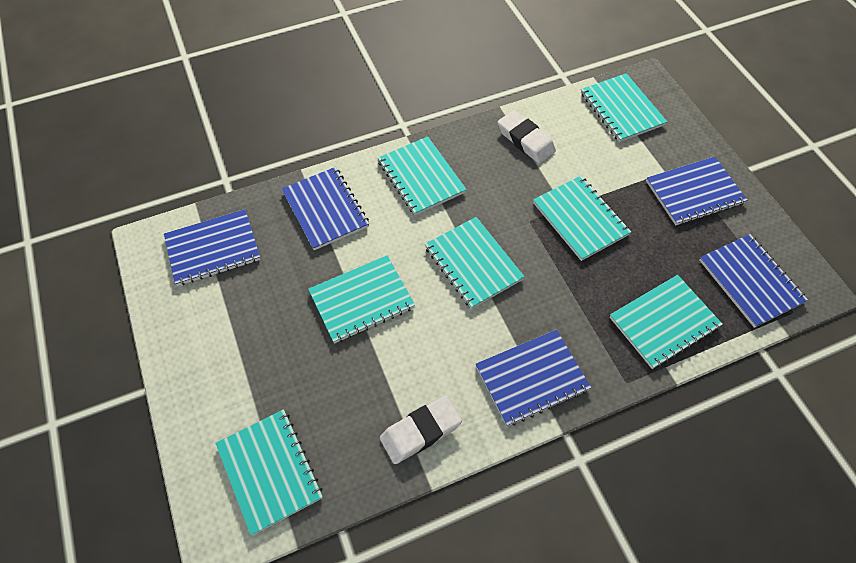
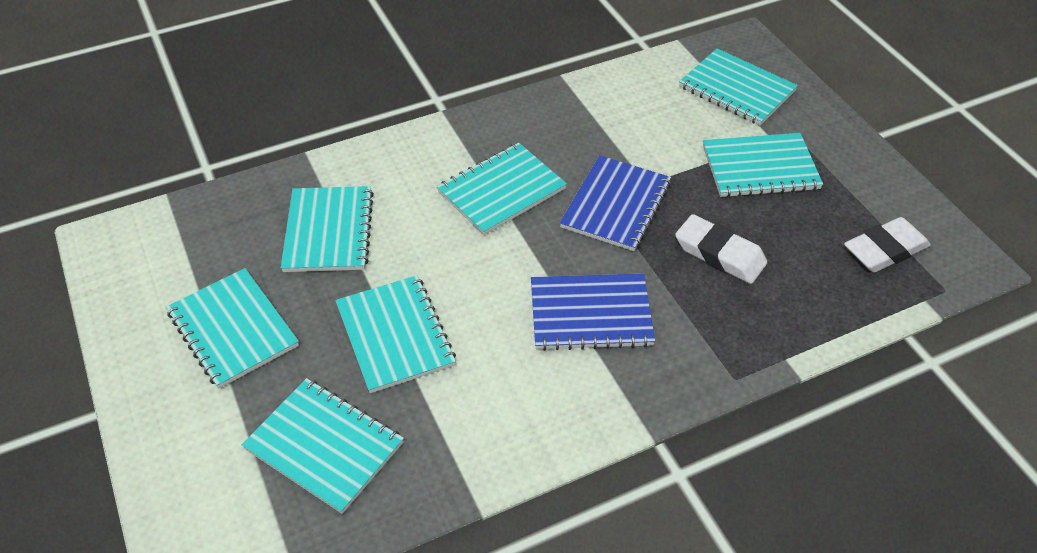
blue notebook: 5 -> 2

